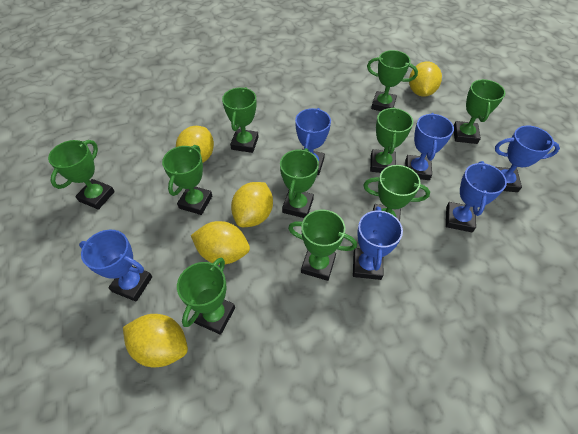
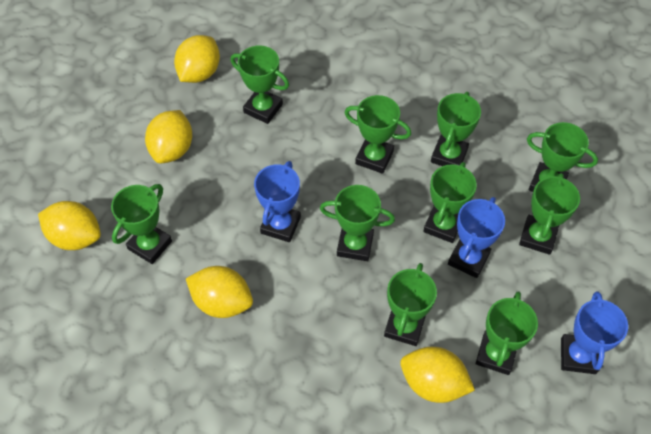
blue trophy: 6 -> 3

